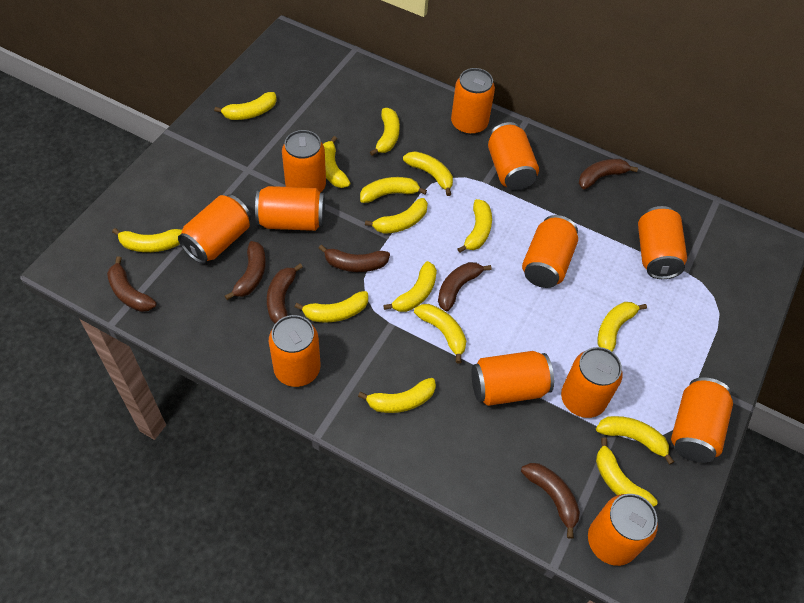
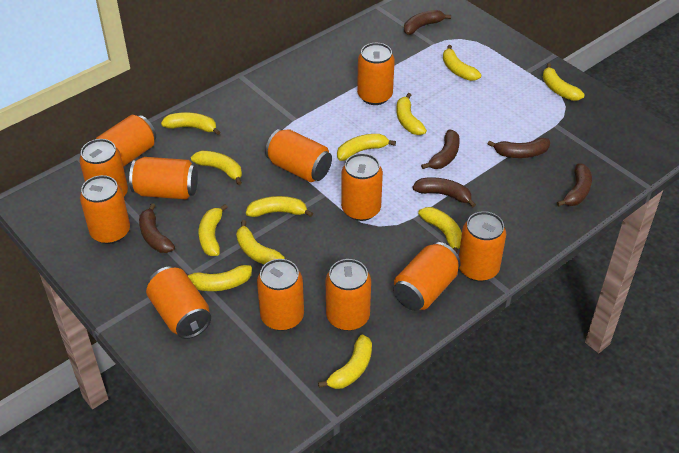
brown banana: 7 -> 6
yellow banana: 15 -> 12

